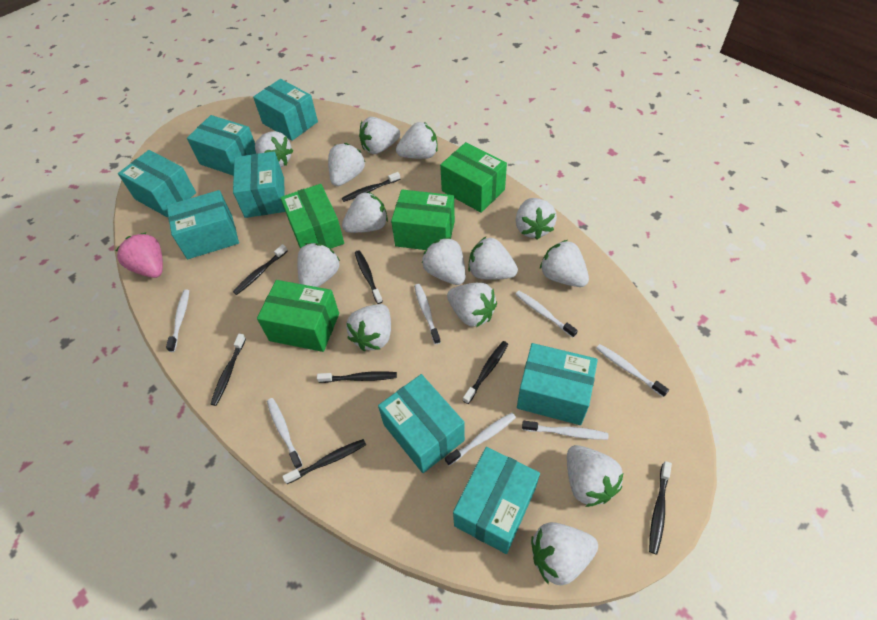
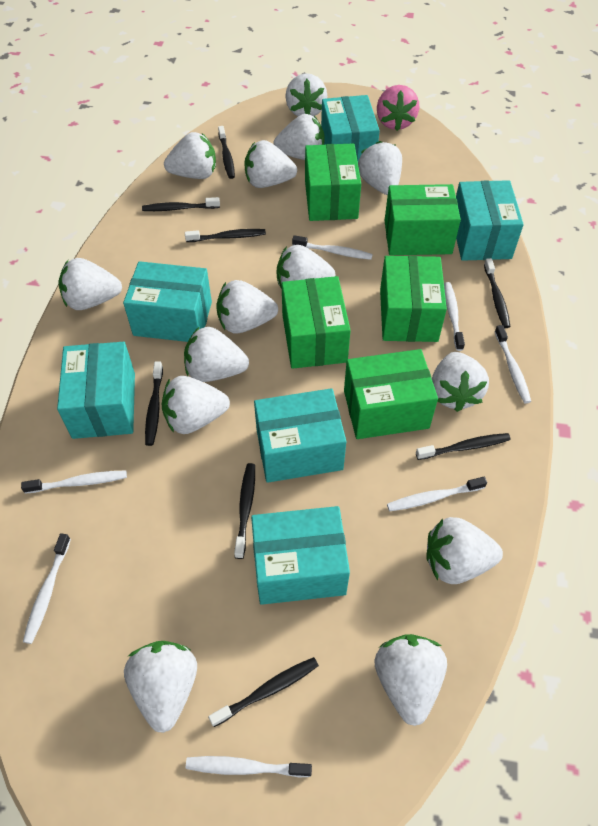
green box: 4 -> 5
turquoise box: 8 -> 6

